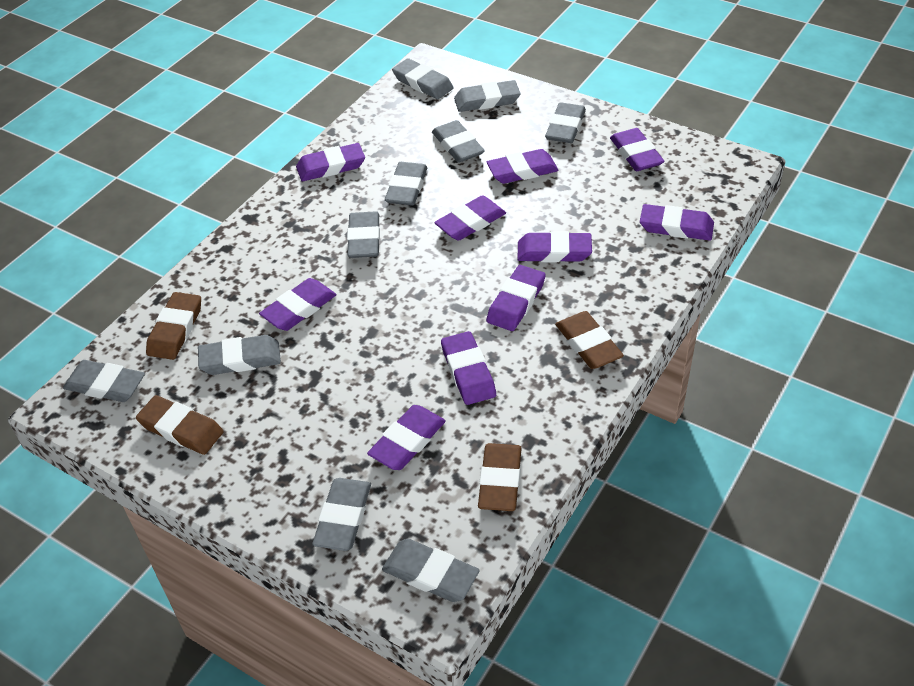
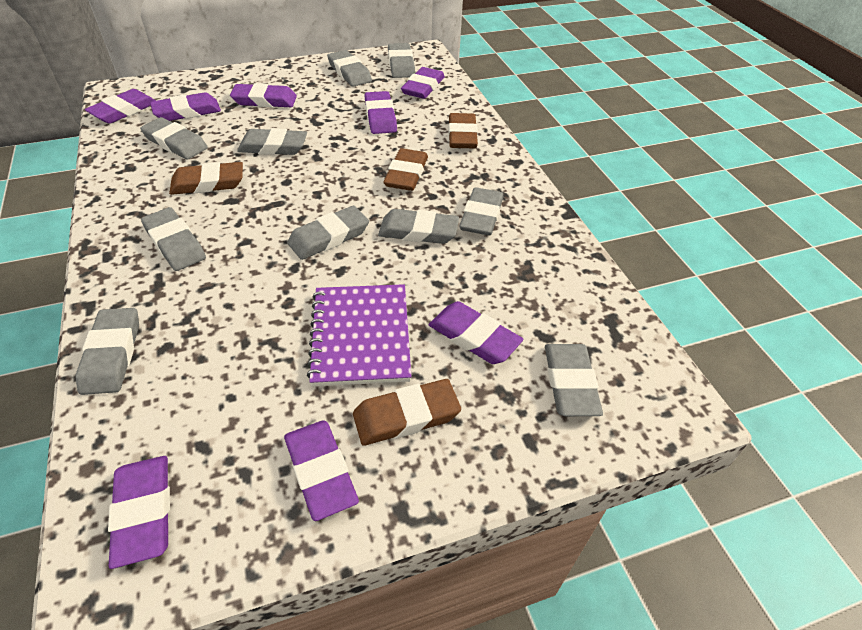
purple eraser: 10 -> 8
purple notebook: 0 -> 1

